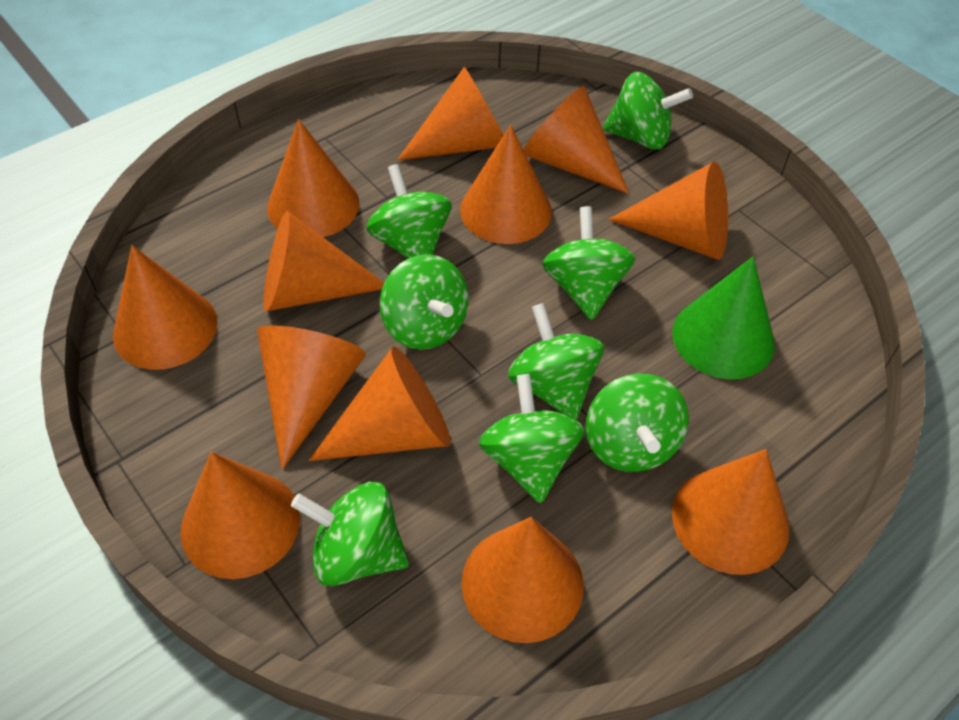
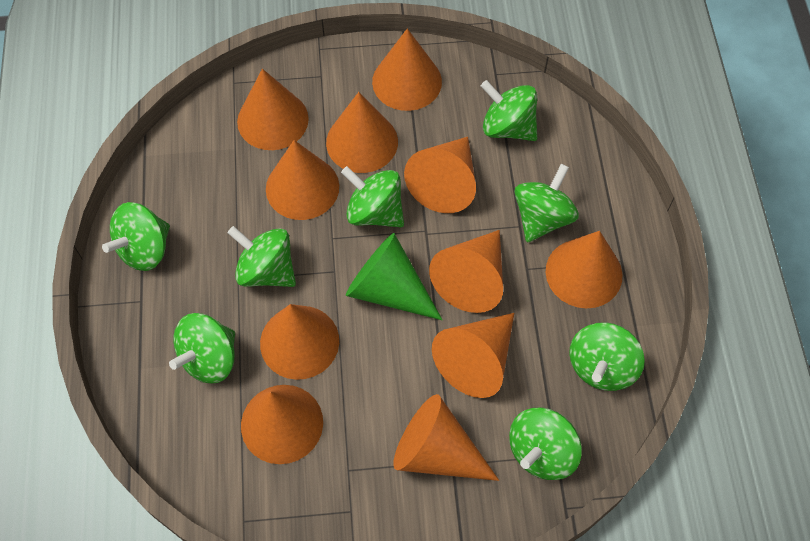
orange cone: 12 -> 11

